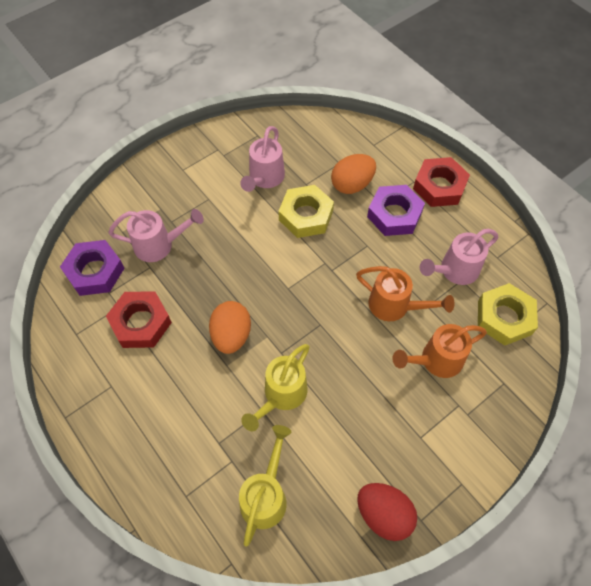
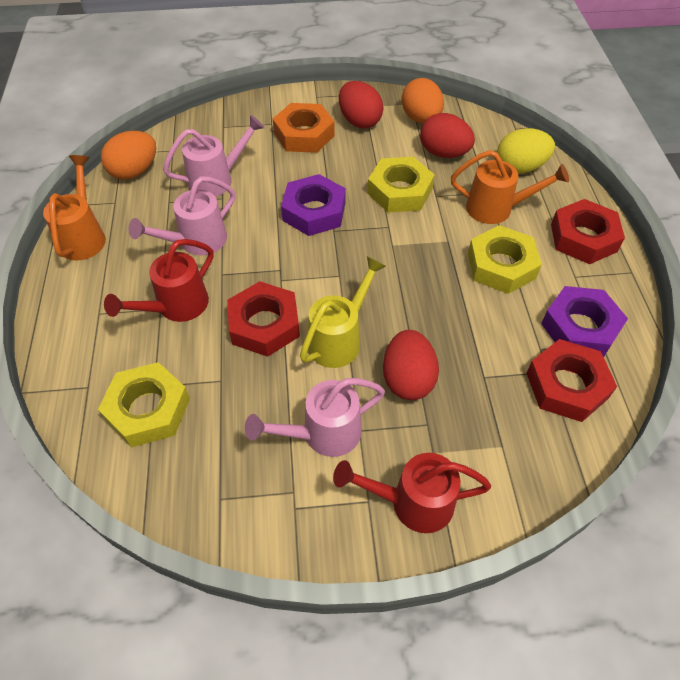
orange nut: 0 -> 1
red egg: 1 -> 3
red nut: 2 -> 3
red watering can: 0 -> 2
yellow egg: 0 -> 1
yellow nut: 2 -> 3
yellow watering can: 2 -> 1

